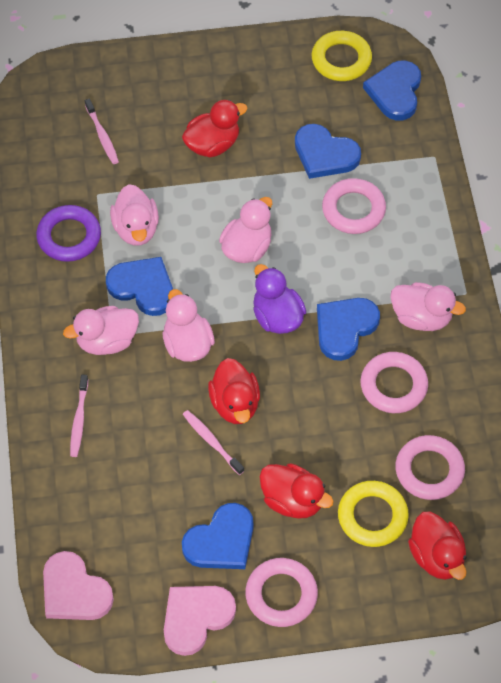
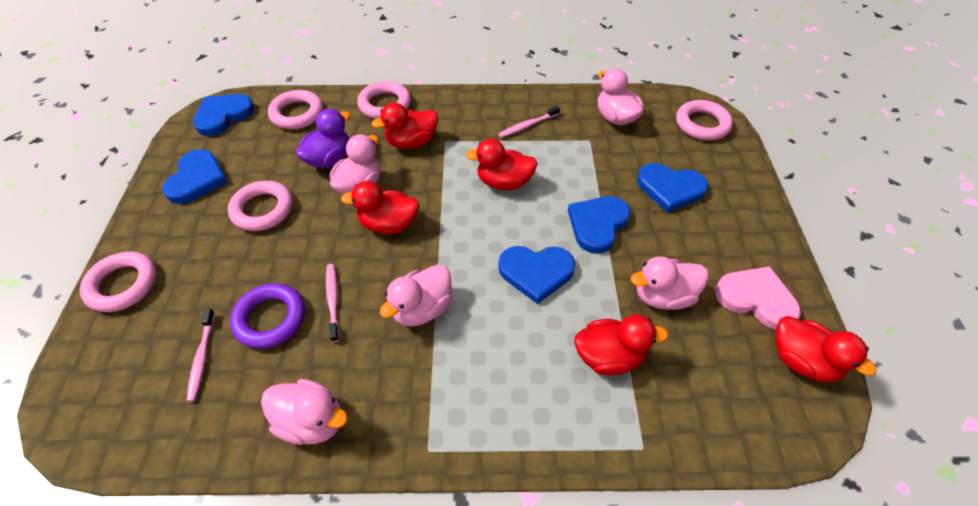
pink heart: 2 -> 1
pink ring: 4 -> 5
red duck: 4 -> 5
yellow ring: 2 -> 0

